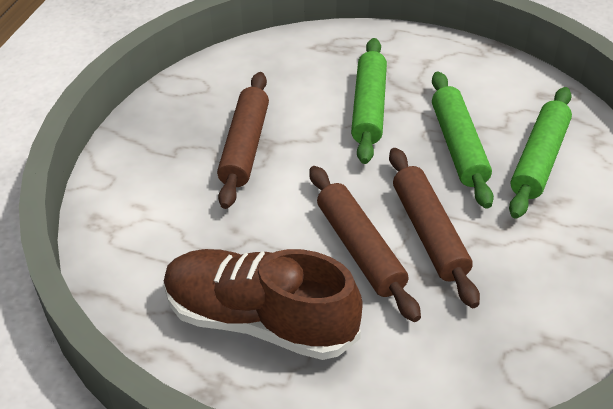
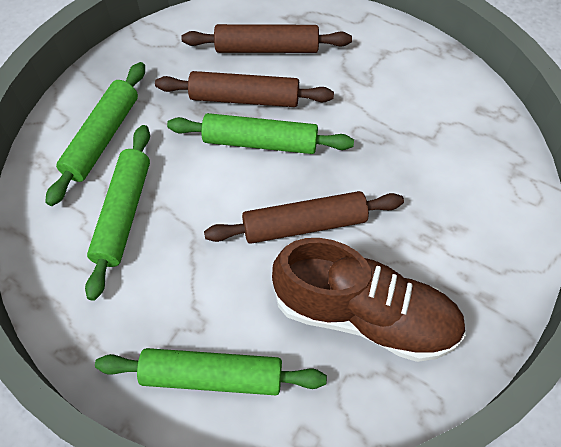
green rolling pin: 3 -> 4

